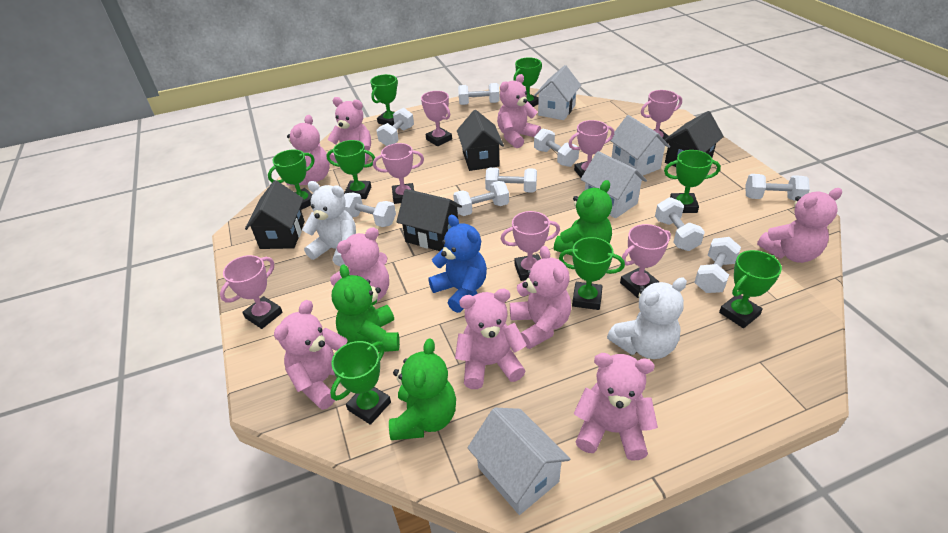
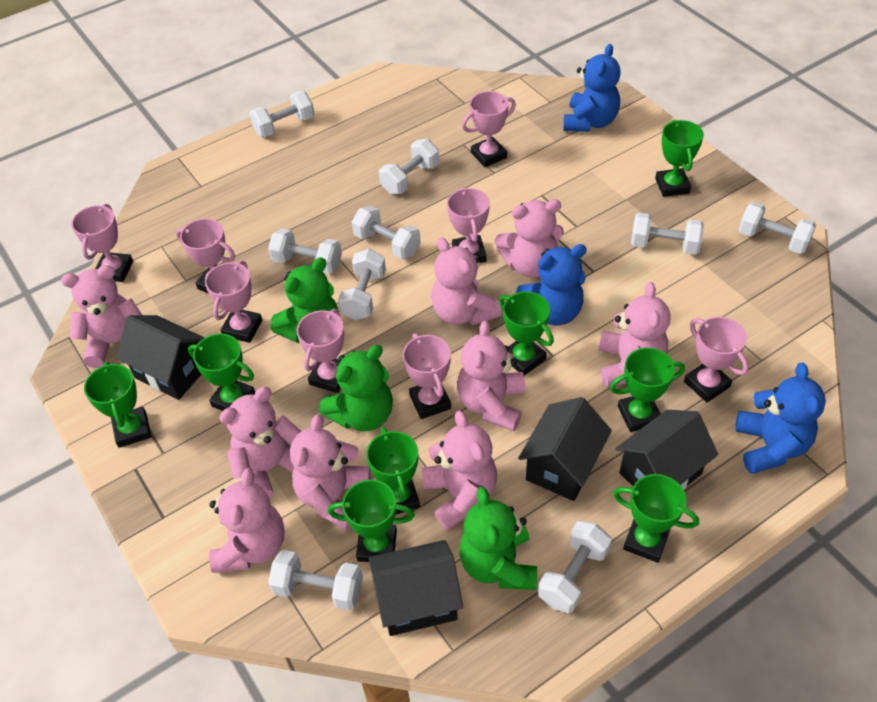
blue teddy bear: 1 -> 3
pink trophy: 7 -> 8
white house: 4 -> 0
white teddy bear: 2 -> 0

